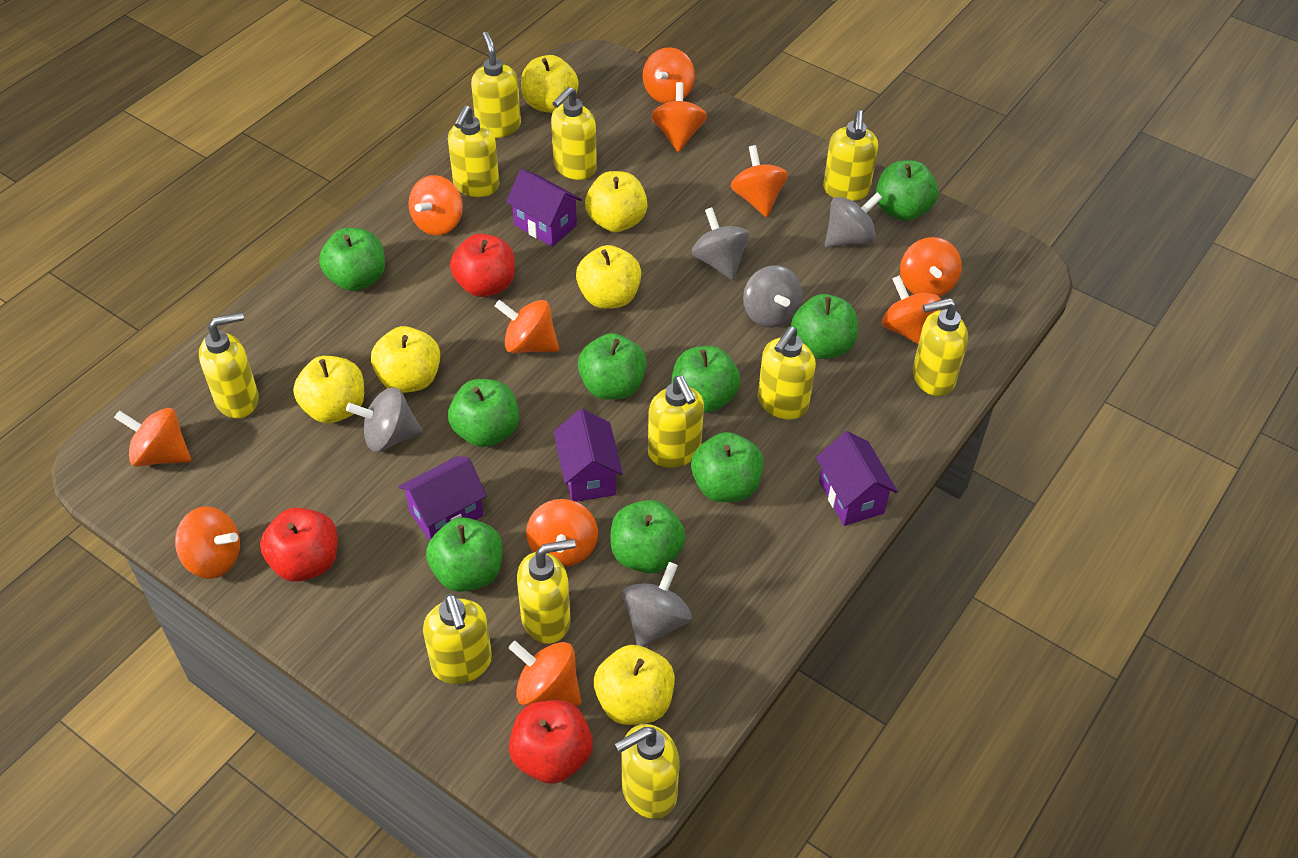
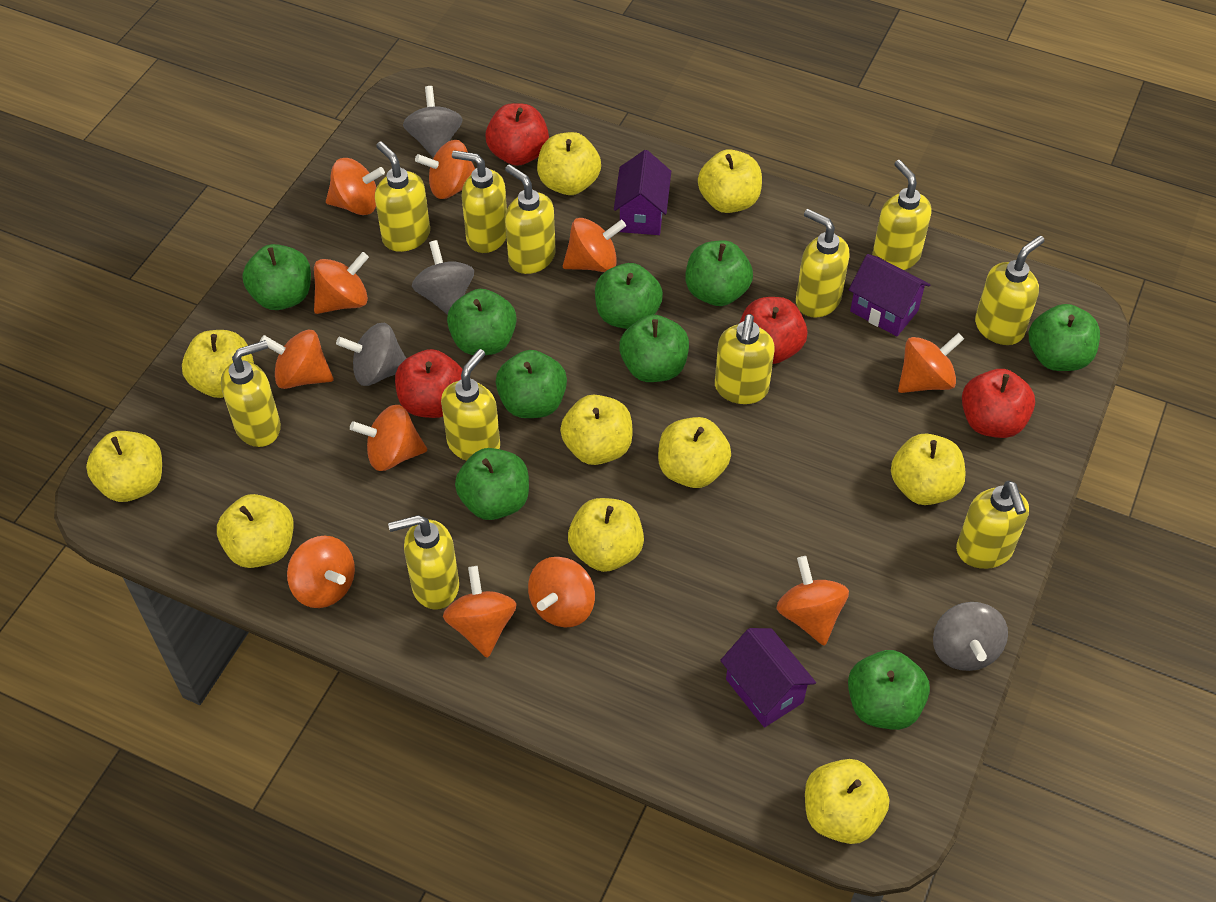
grey spinning top: 5 -> 4
purple house: 4 -> 3
red apple: 3 -> 4
yellow apple: 6 -> 10

